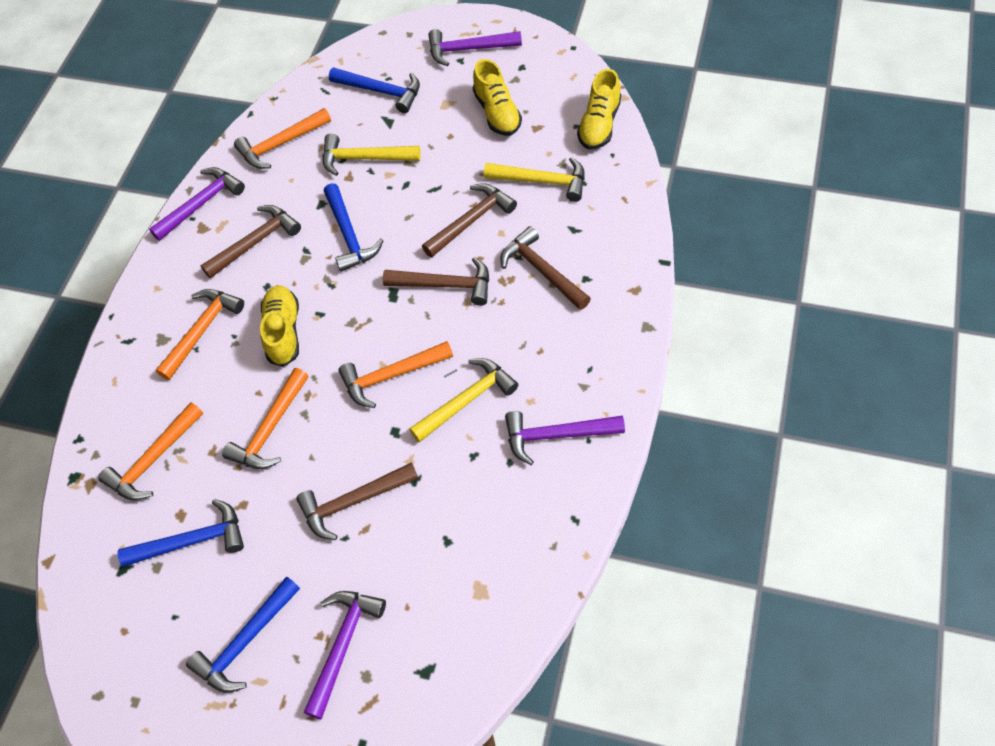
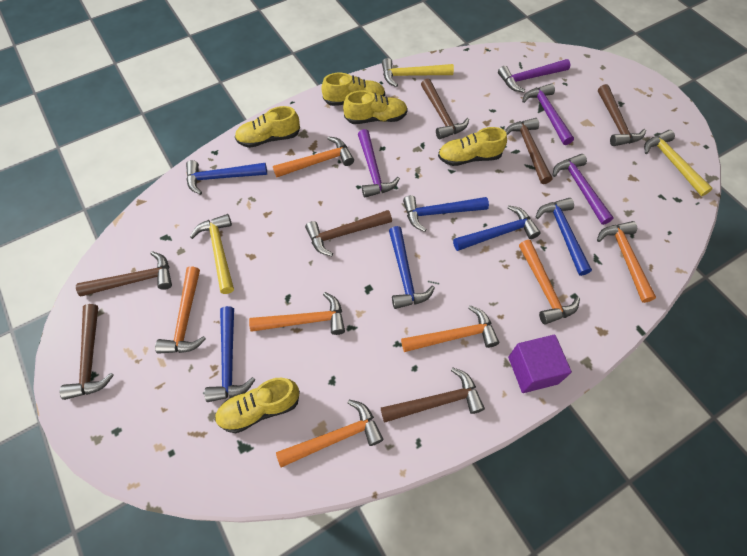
blue hammer: 4 -> 6
brown hammer: 5 -> 7
orange hammer: 5 -> 7
purple cube: 0 -> 1
yellow shoe: 3 -> 5

